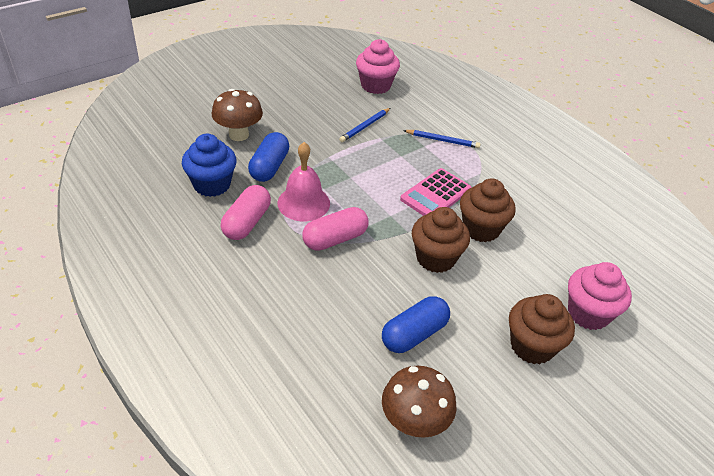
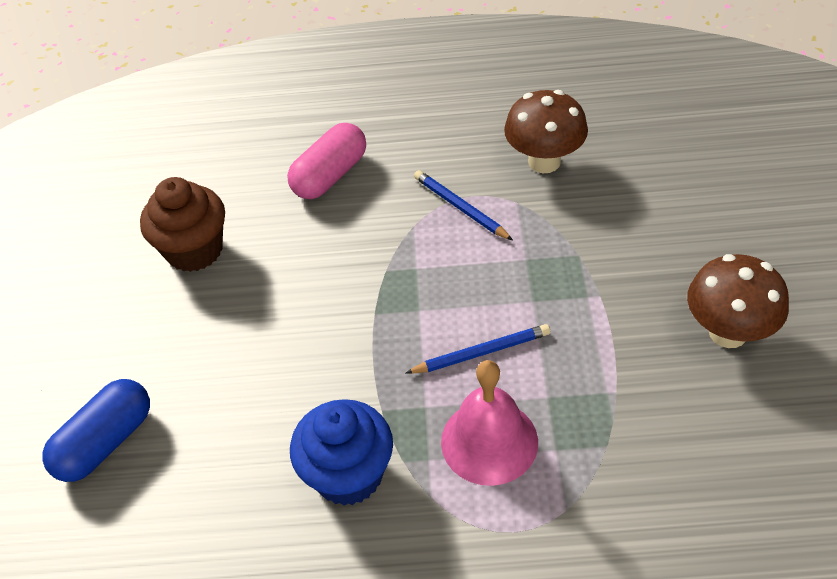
blue capsule: 2 -> 1
brown cupcake: 3 -> 1
pink calculator: 1 -> 0
pink capsule: 2 -> 1
pink cupcake: 2 -> 0

